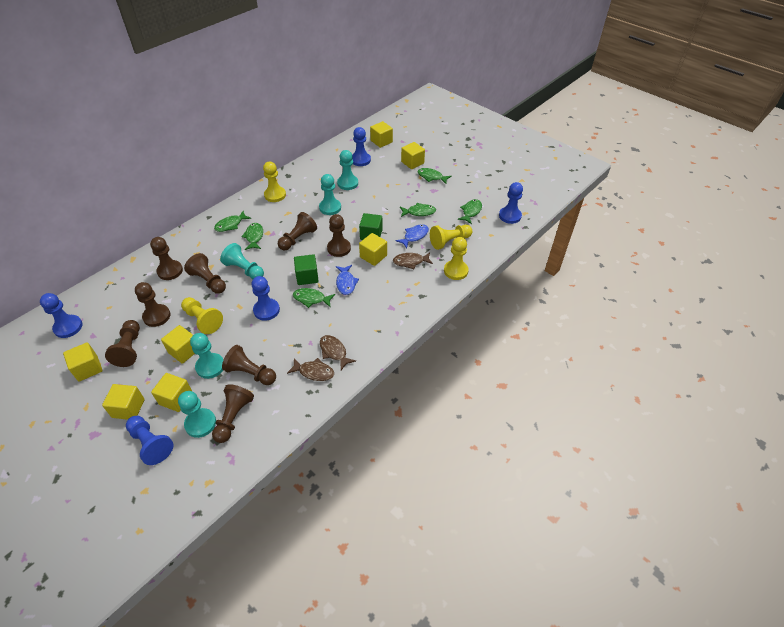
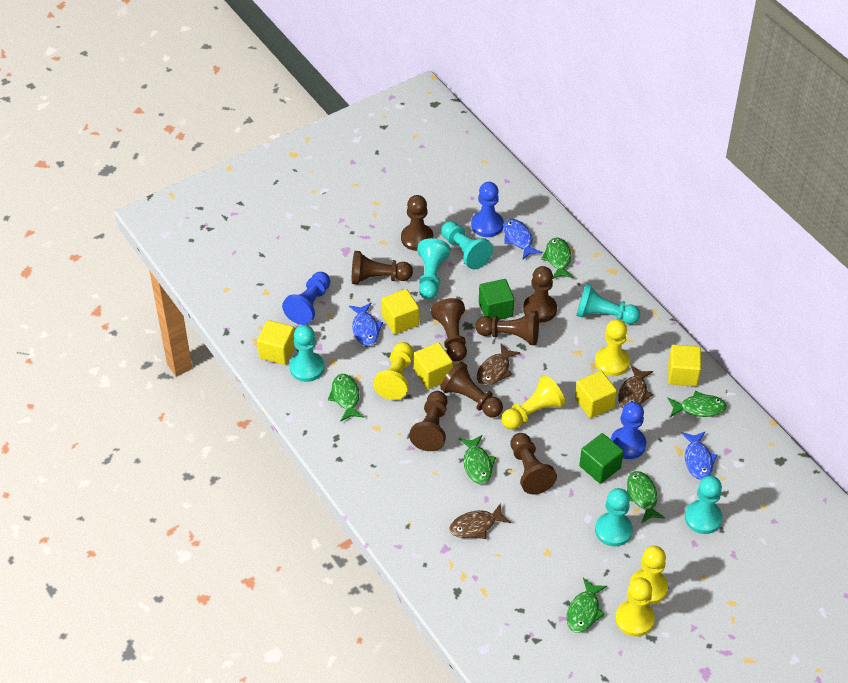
blue fish: 2 -> 3
blue pawn: 5 -> 3
turquoise pawn: 5 -> 6
yellow cube: 7 -> 5
yellow pawn: 4 -> 5

